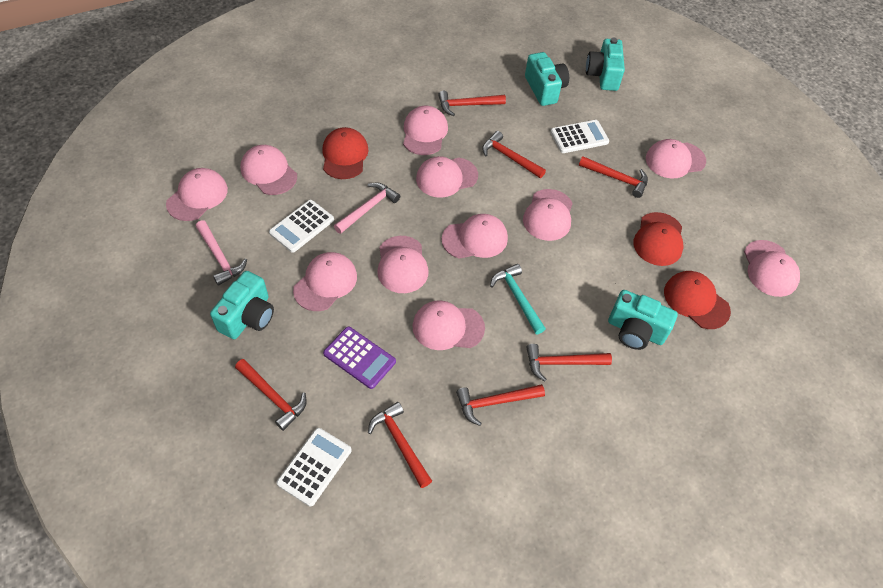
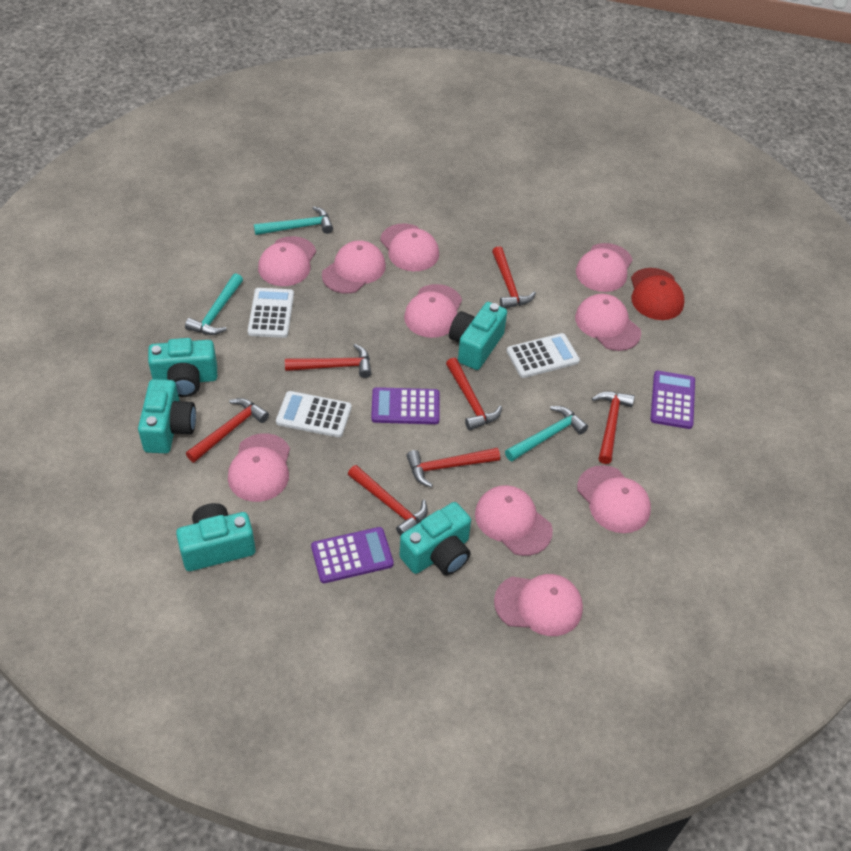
pink cap: 11 -> 10
pink hammer: 2 -> 0
purple calculator: 1 -> 3
red cap: 3 -> 1
turquoise camera: 4 -> 5
turquoise hammer: 1 -> 3

